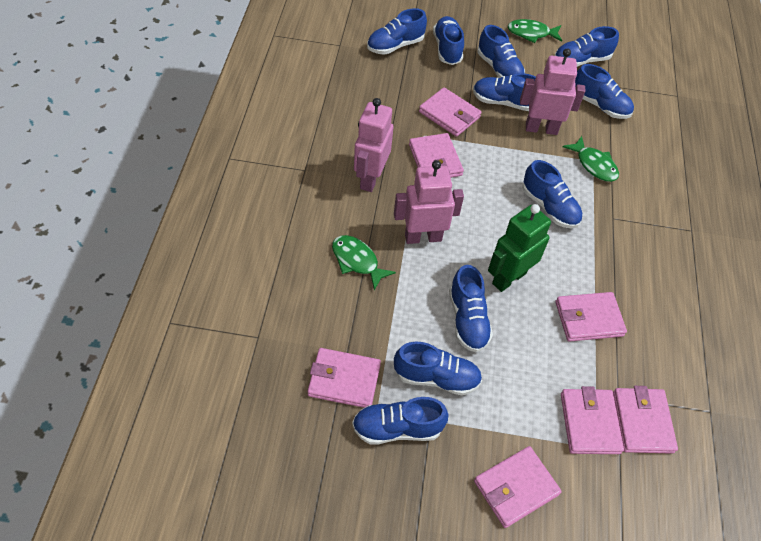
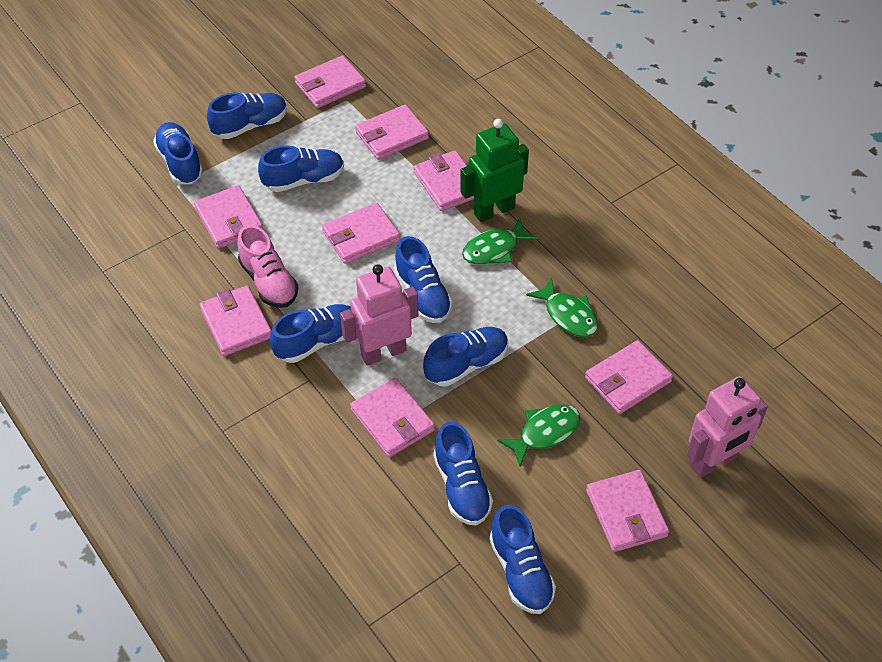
blue shoe: 10 -> 8
pink robot: 3 -> 2
pink shoe: 0 -> 1
pink wallet: 7 -> 9

